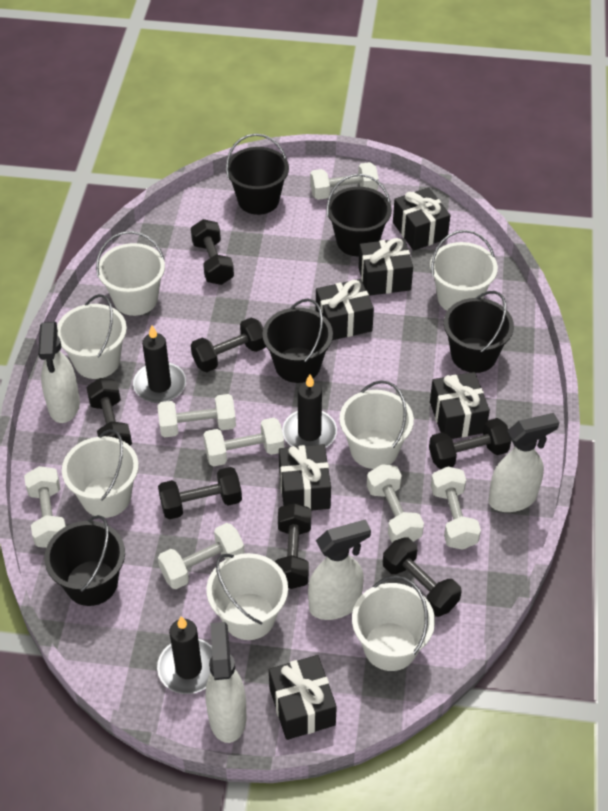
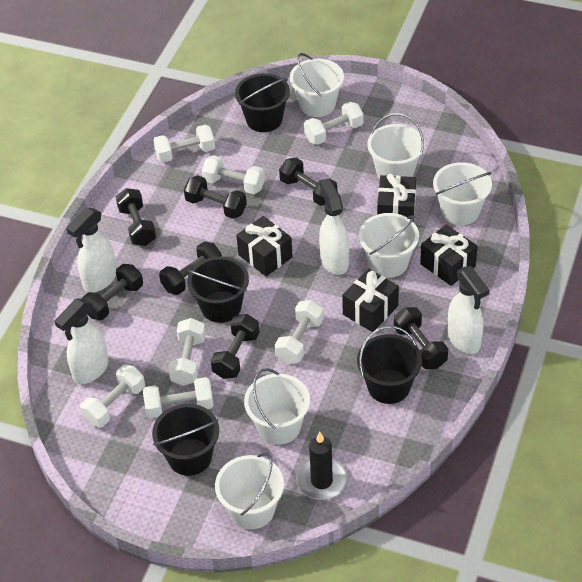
black bucket: 5 -> 4
black candle: 3 -> 1
black gift: 6 -> 4
white bucket: 7 -> 6

